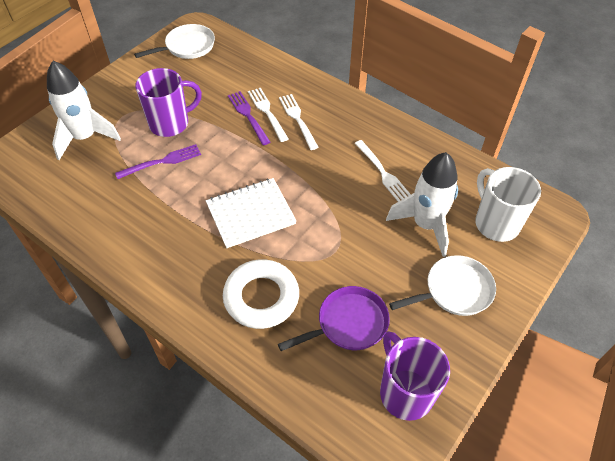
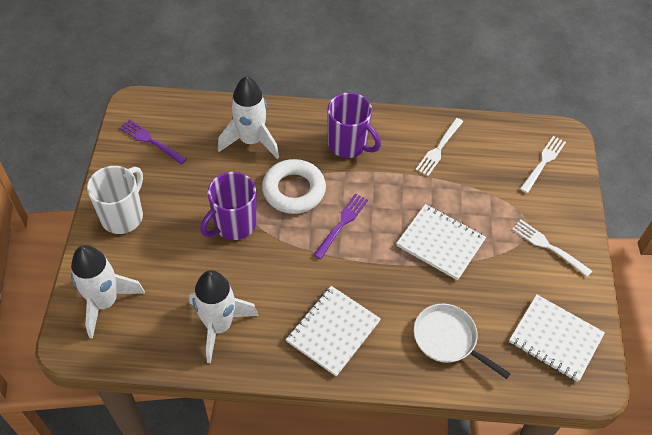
purple pan: 1 -> 0
white notebook: 1 -> 3
white pan: 2 -> 1
white rocket: 2 -> 3

